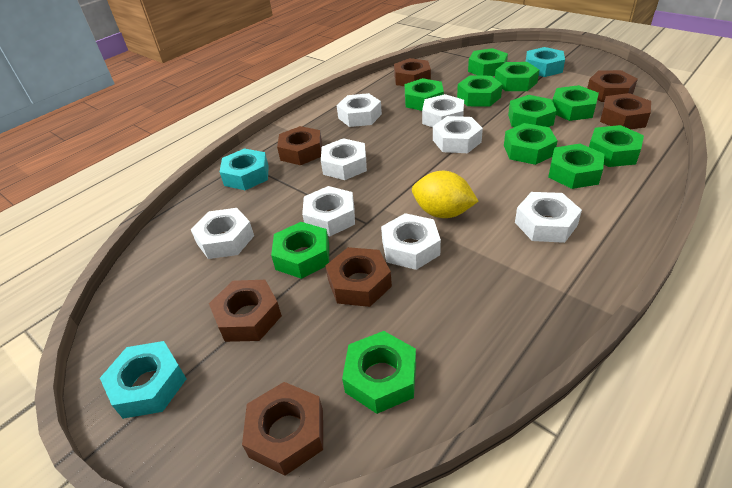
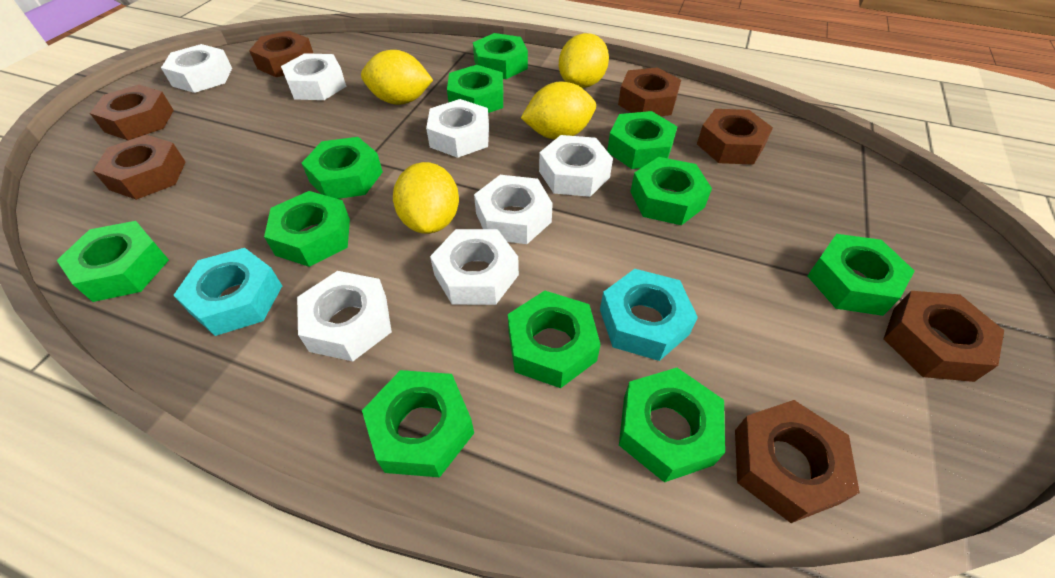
turquoise nut: 3 -> 2
white nut: 8 -> 7
yellow lemon: 1 -> 4

